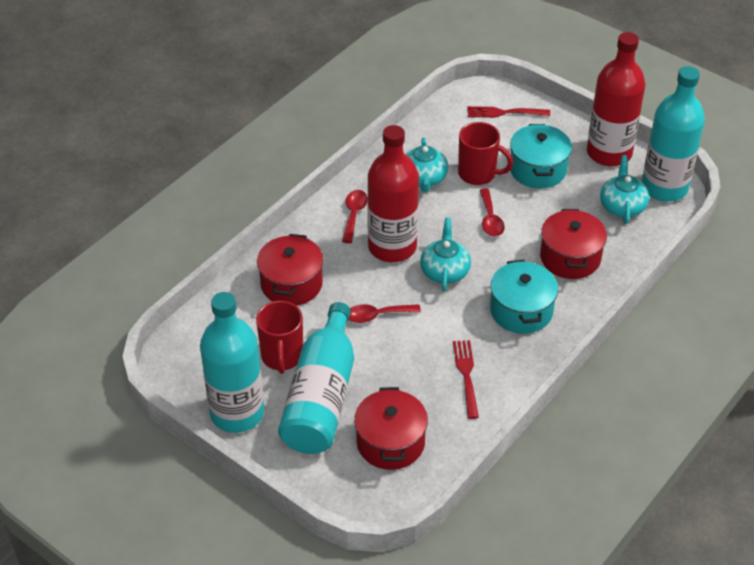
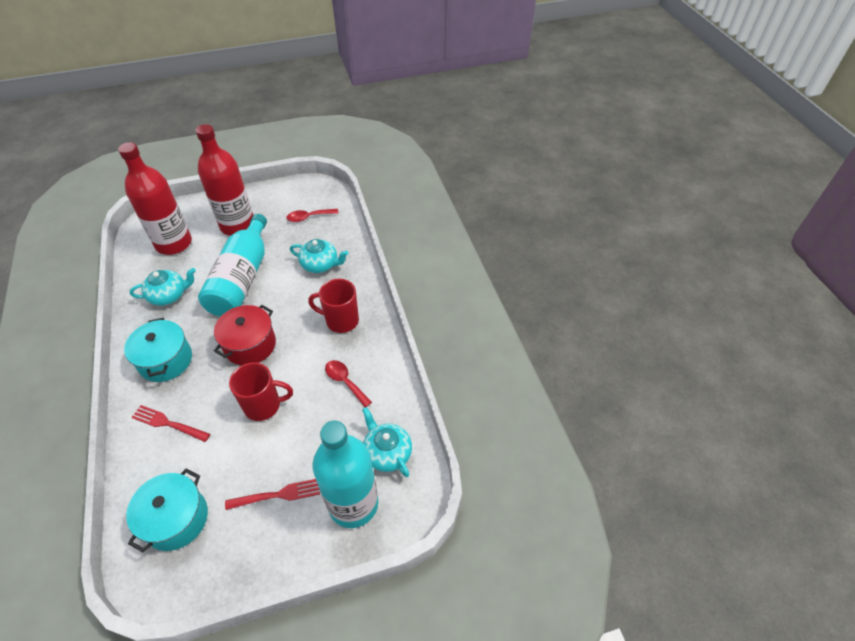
red pot: 3 -> 1
red spoon: 3 -> 2
turquoise bottle: 3 -> 2

